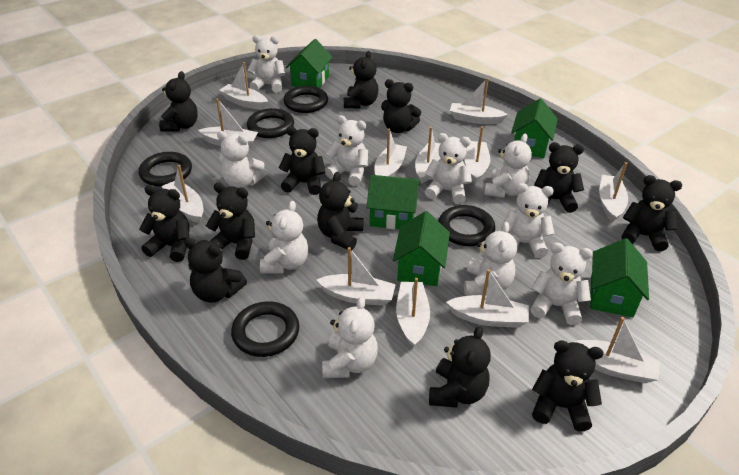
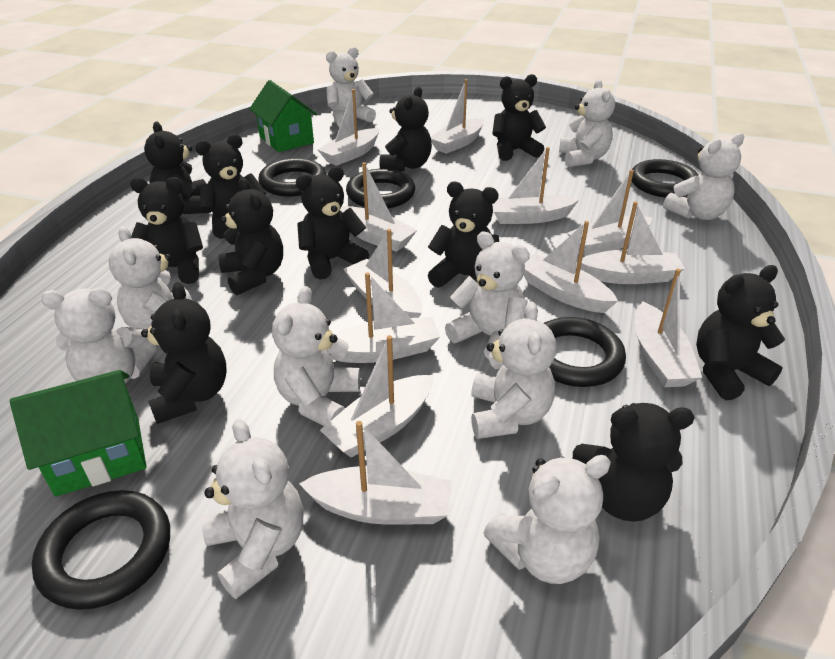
black teddy bear: 12 -> 11
green house: 5 -> 2

